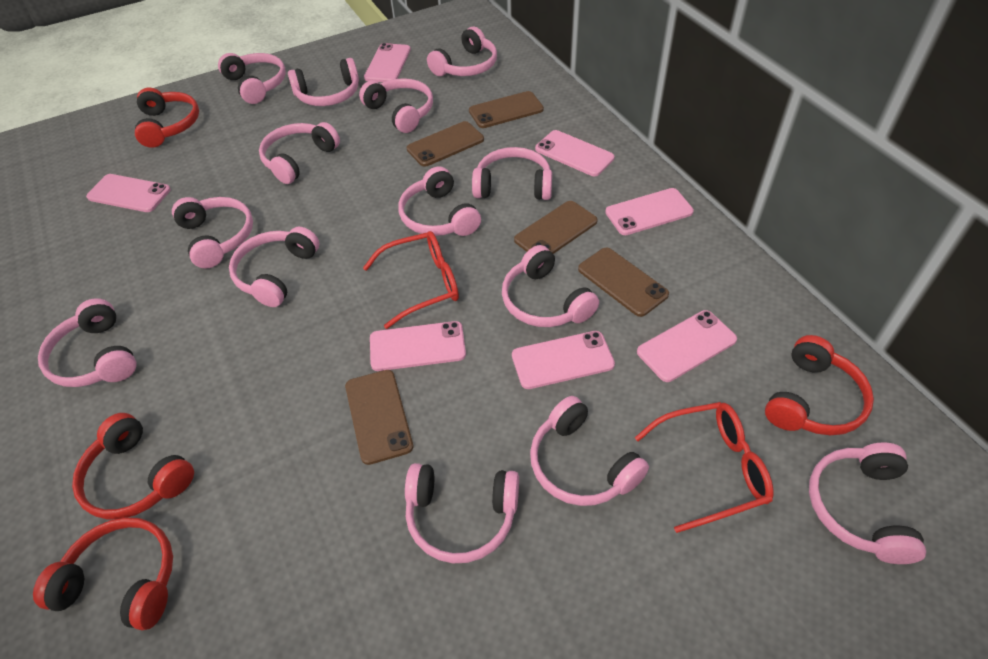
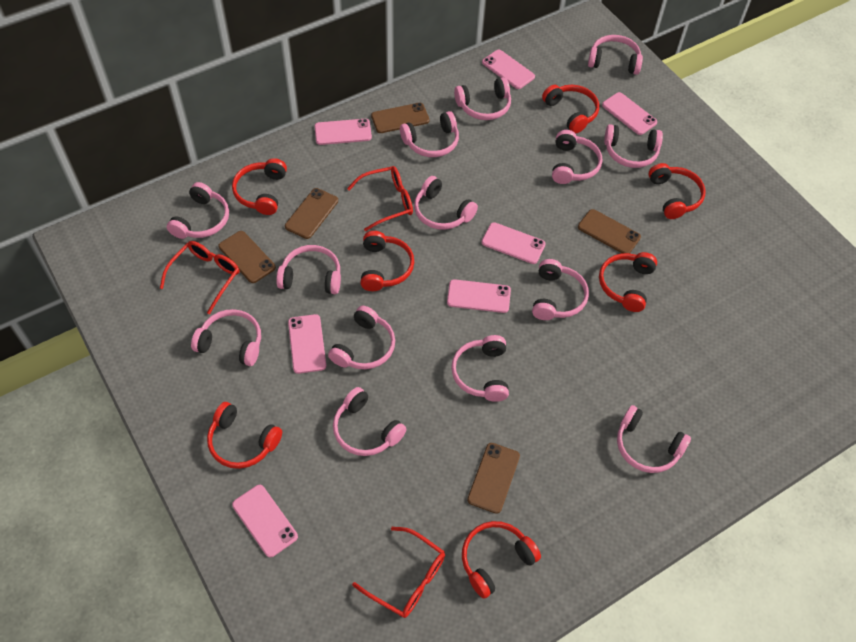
red glasses: 2 -> 3
red headphones: 4 -> 7

